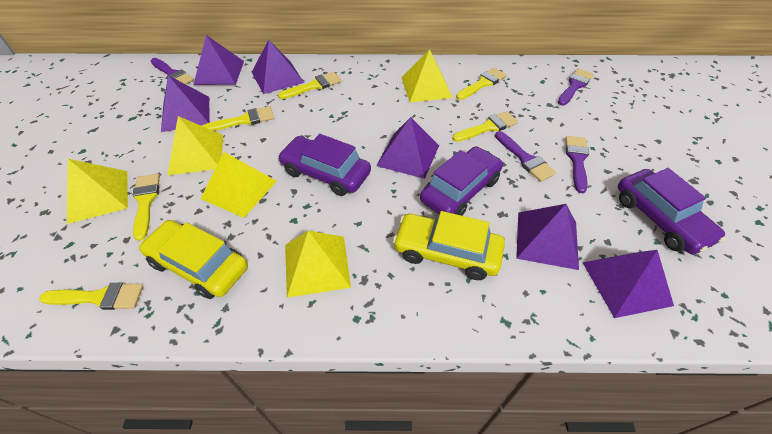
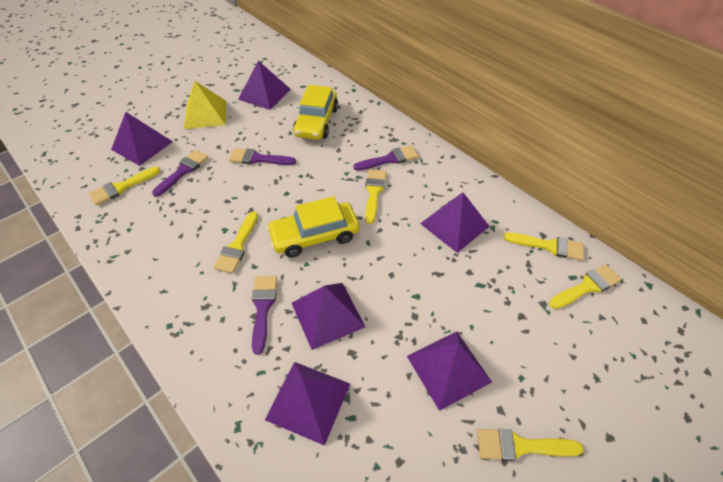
purple car: 3 -> 0
yellow pyramid: 5 -> 1

